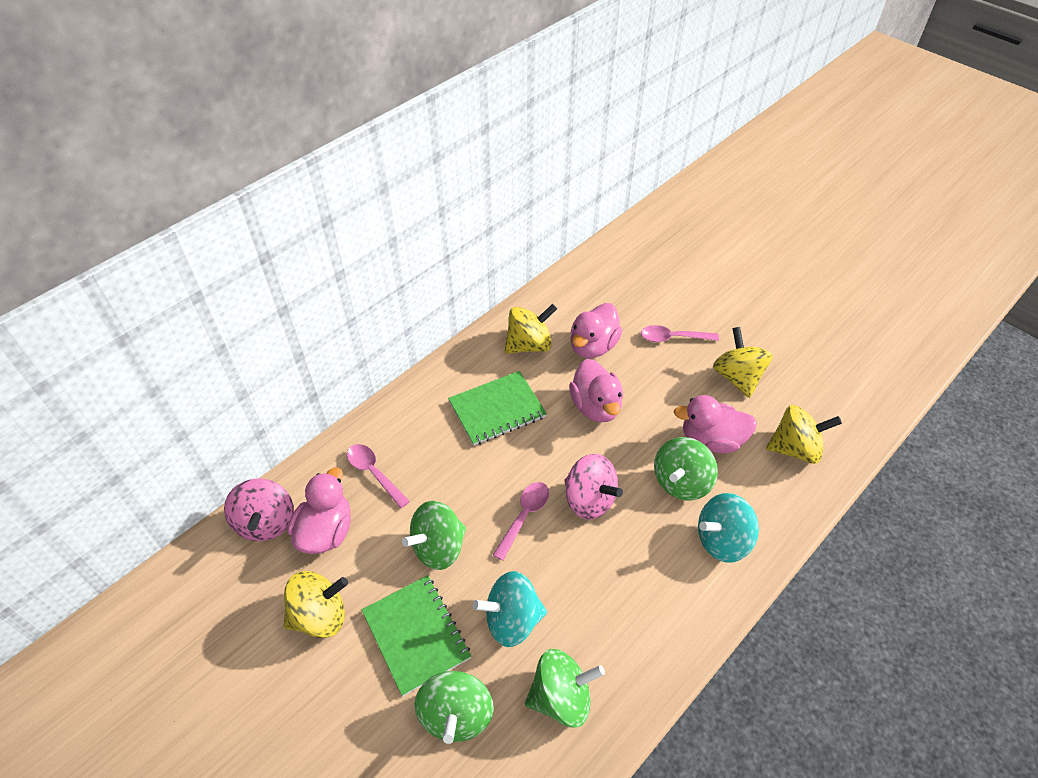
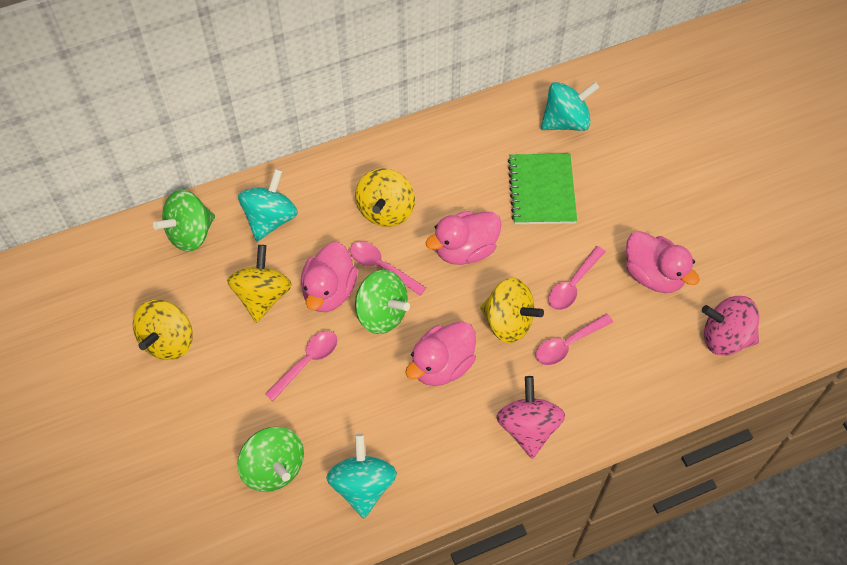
green notebook: 2 -> 1
green spinning top: 4 -> 3
pink spoon: 3 -> 4
turquoise spinning top: 2 -> 3

